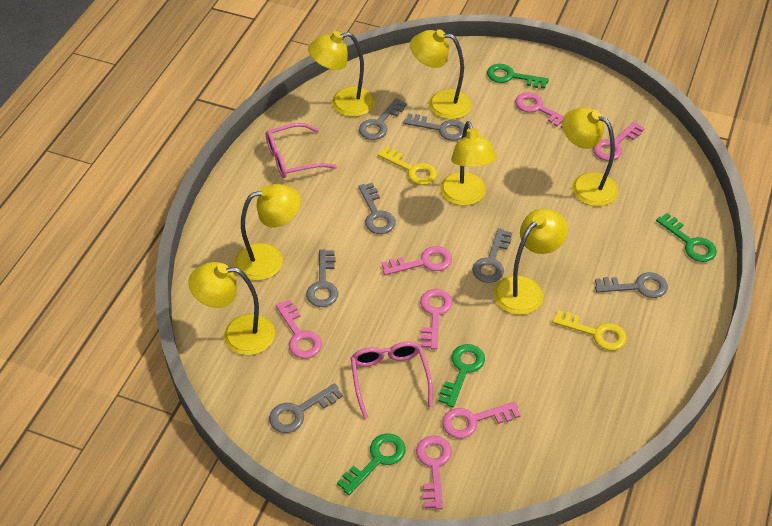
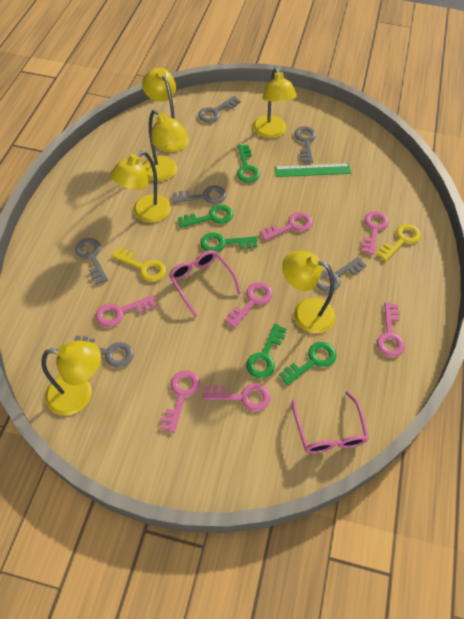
green key: 4 -> 5
green ruler: 0 -> 1
grey key: 7 -> 6
yellow lamp: 7 -> 6

